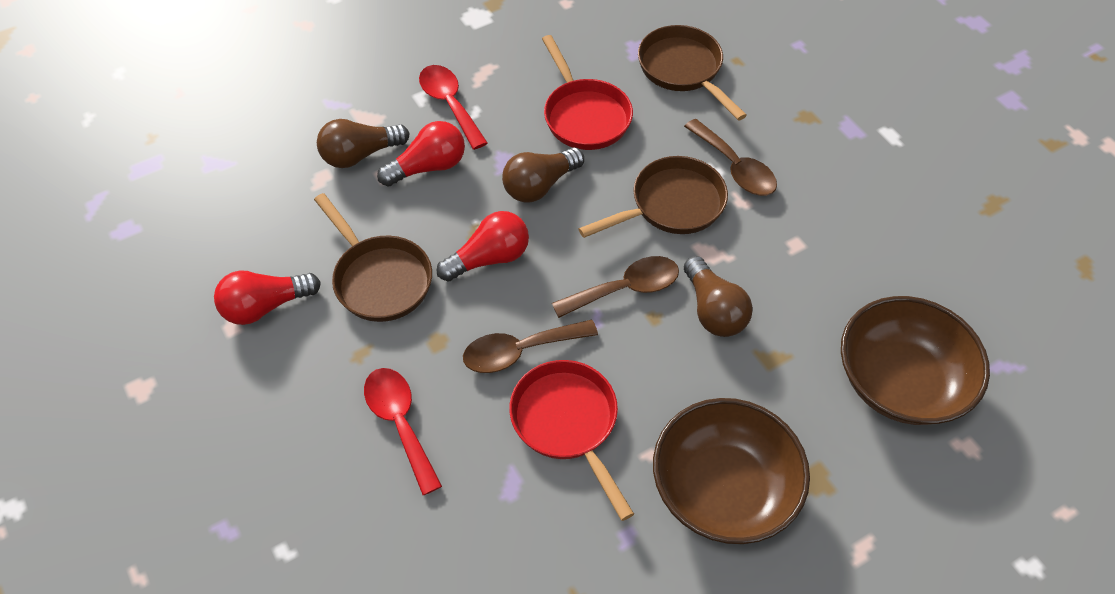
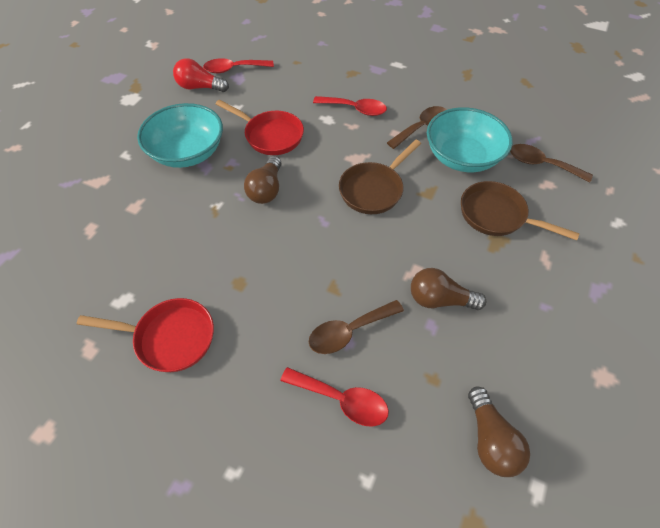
brown bowl: 2 -> 0
brown pan: 3 -> 2
red light bulb: 3 -> 1
red spoon: 2 -> 3
turquoise bowl: 0 -> 2

